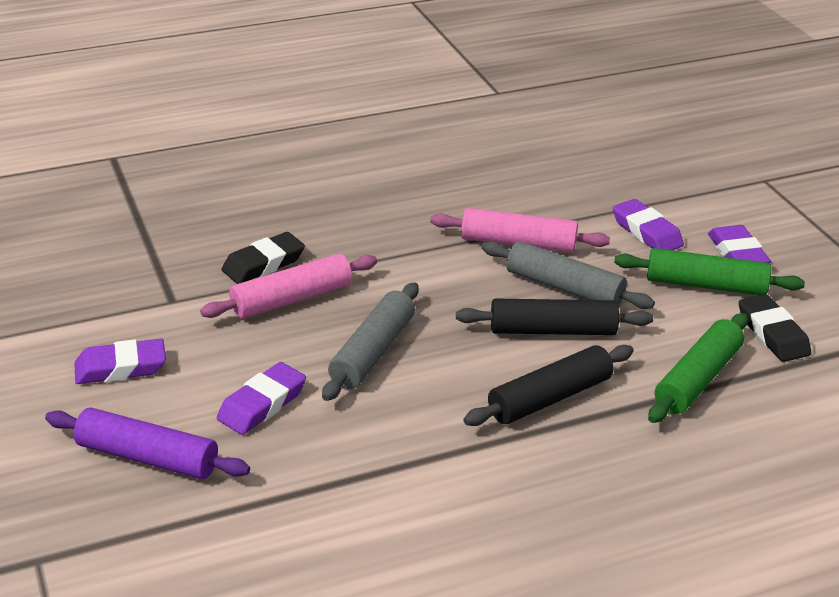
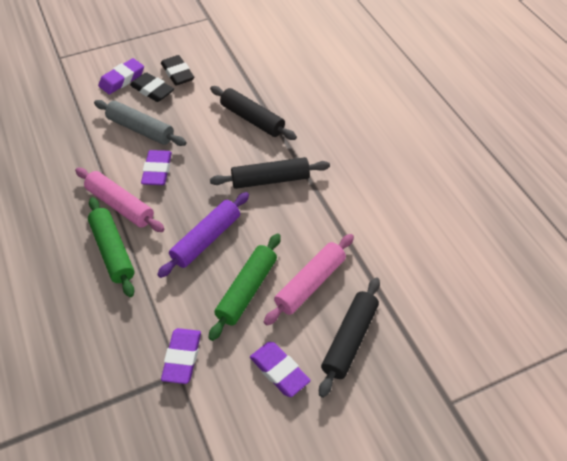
black rolling pin: 2 -> 3
grey rolling pin: 2 -> 1

